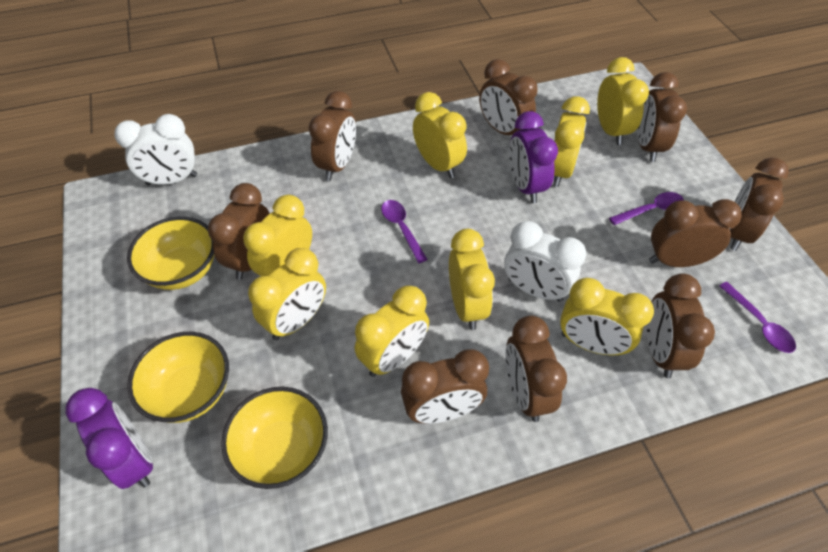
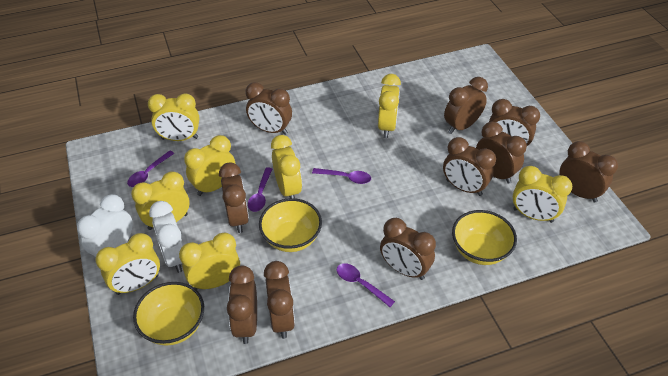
brown clock: 9 -> 10
purple clock: 2 -> 0
purple spoon: 3 -> 4

